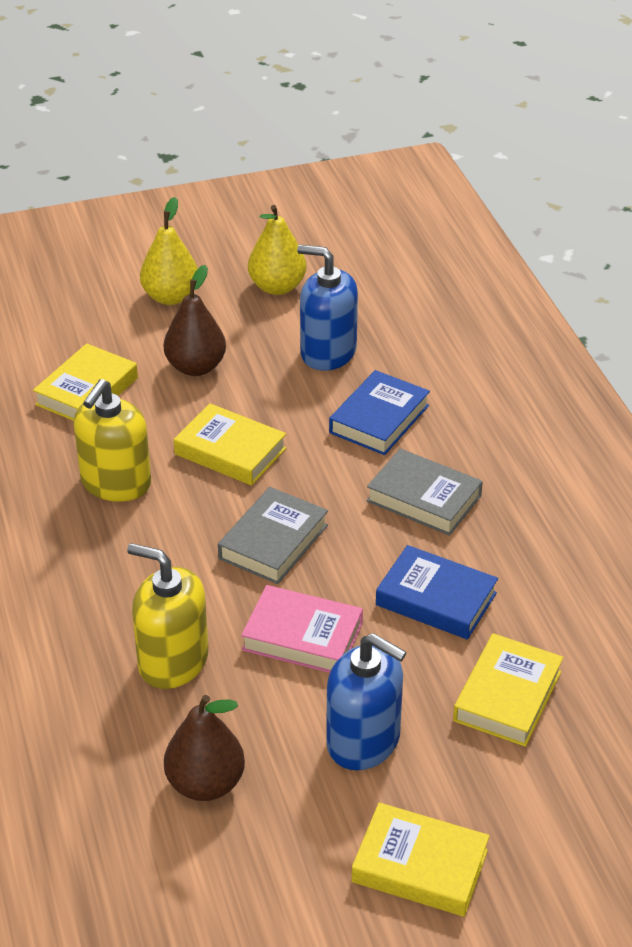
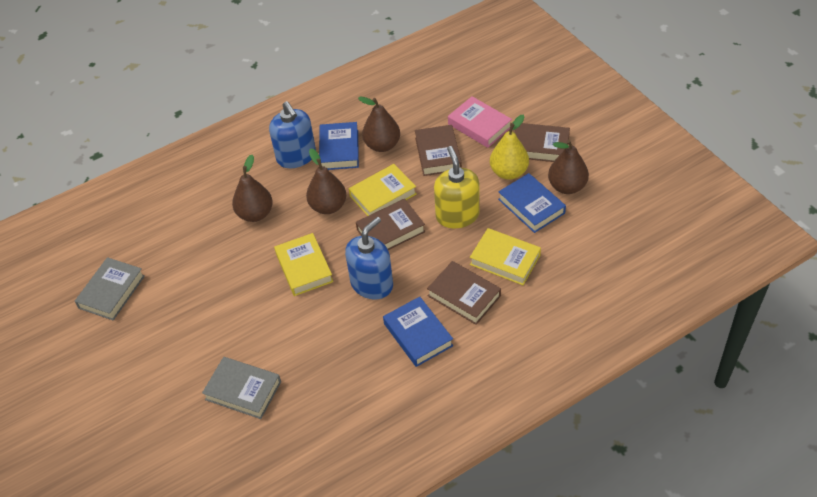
blue book: 2 -> 3
brown book: 0 -> 4
brown pear: 2 -> 4
yellow book: 4 -> 3
yellow pear: 2 -> 1
yellow soap dispenser: 2 -> 1

